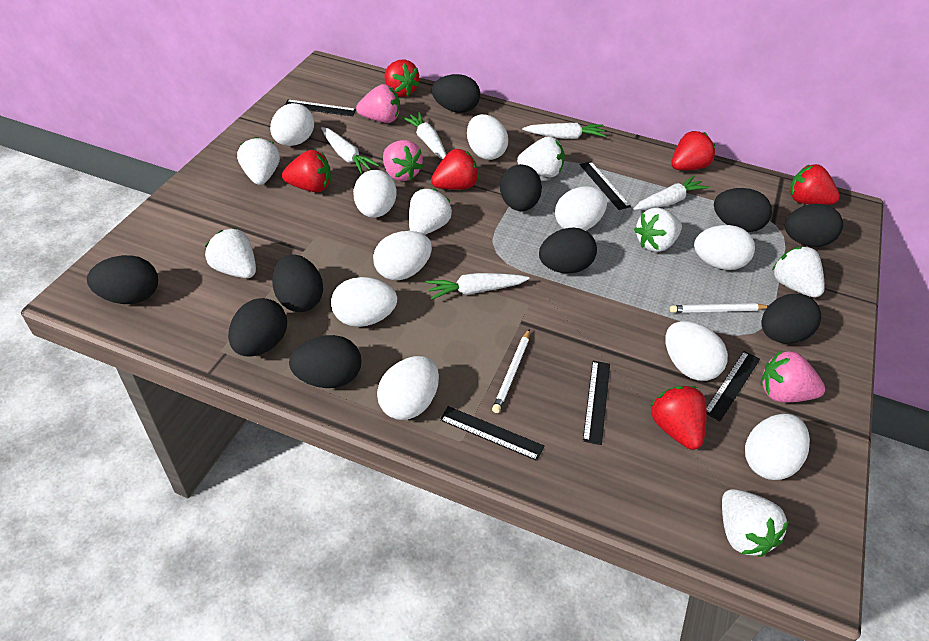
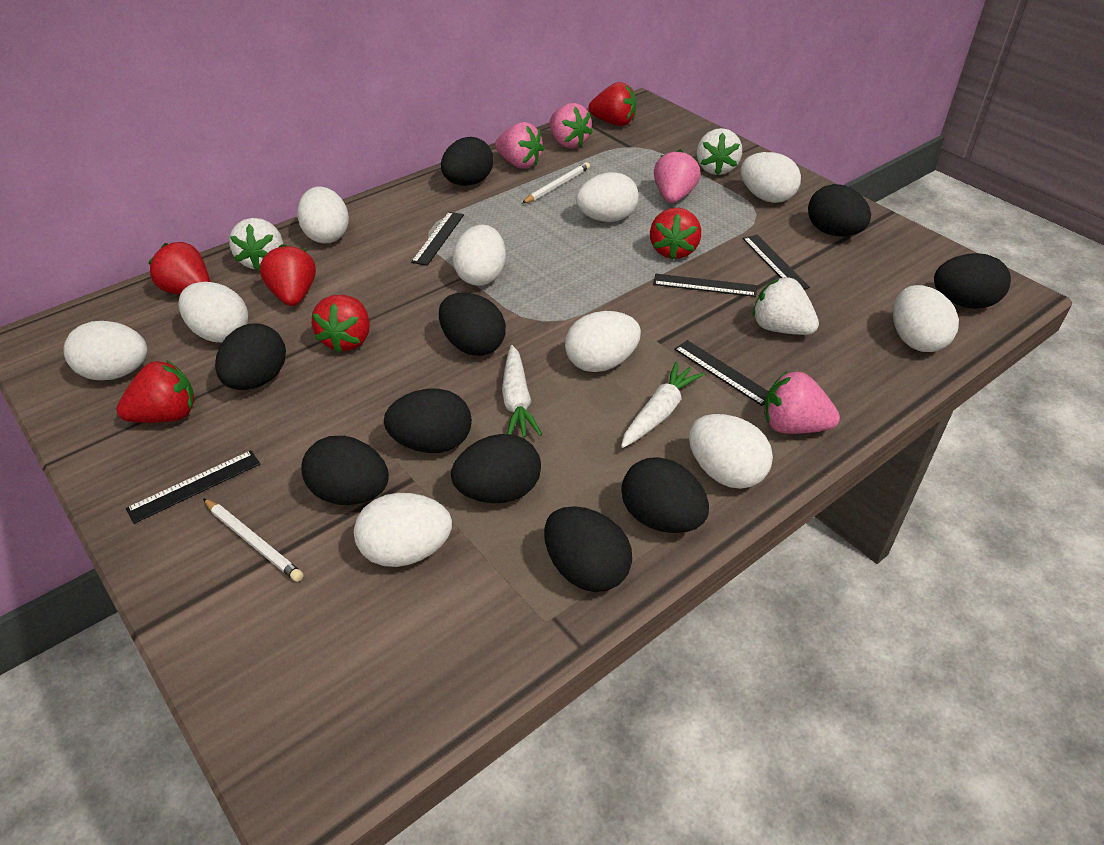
pink strawberry: 3 -> 4
white carrot: 5 -> 2
white strawberry: 7 -> 3

